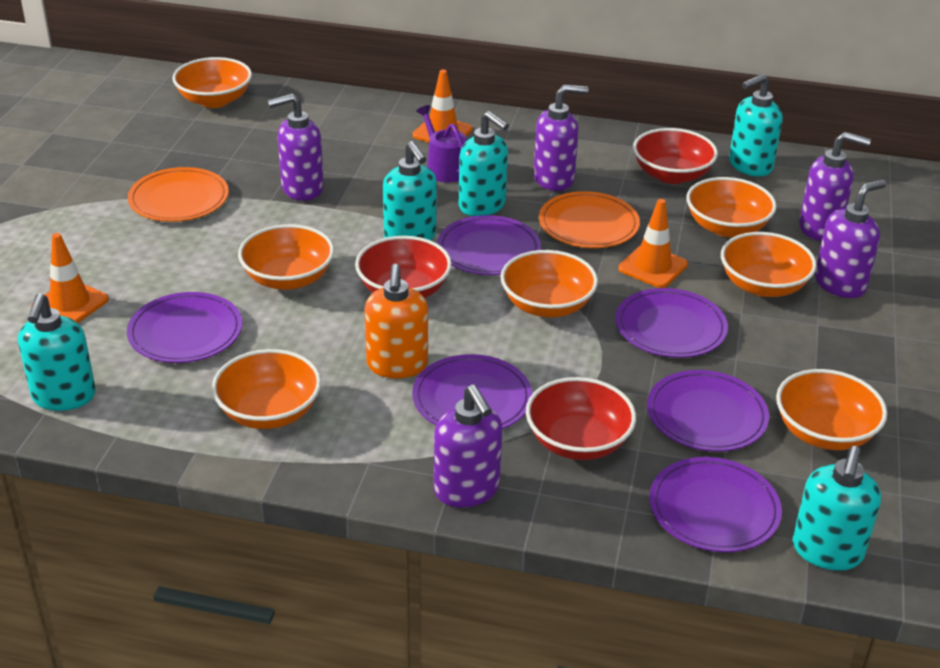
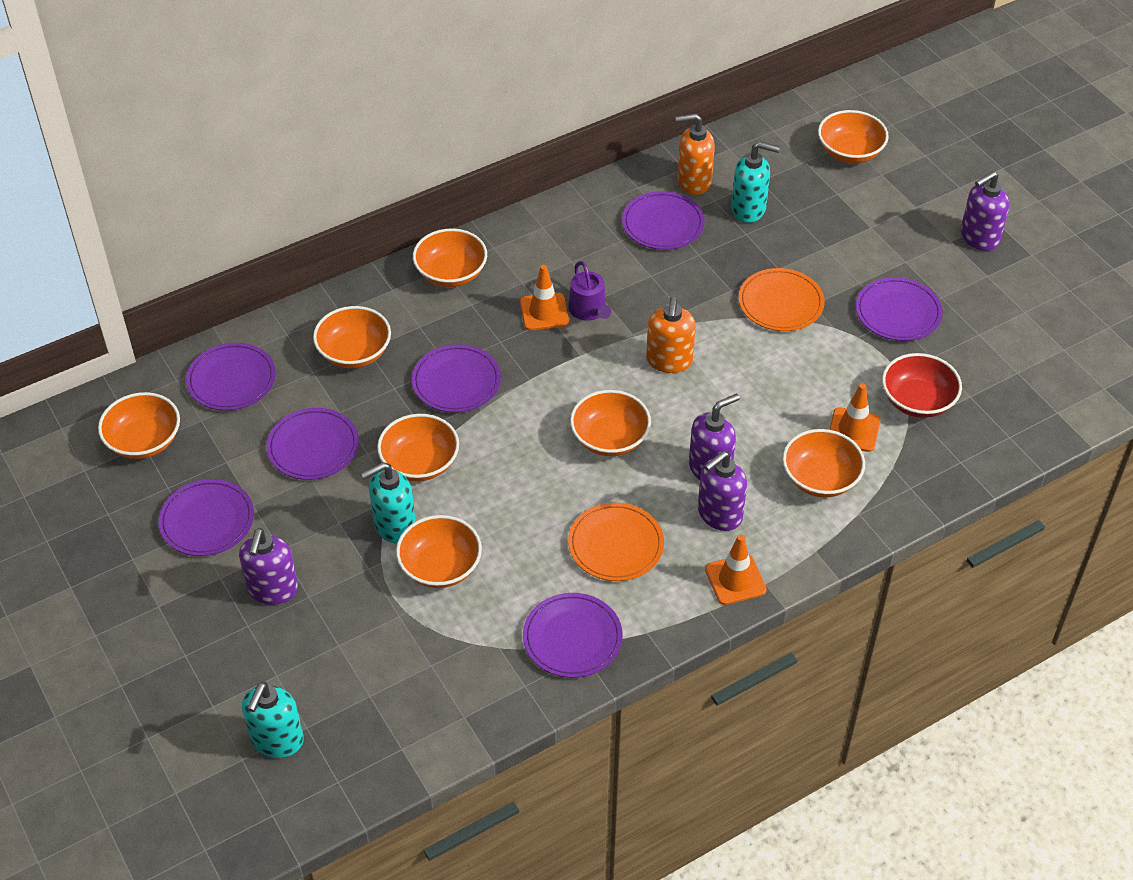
orange bowl: 7 -> 8
orange soap dispenser: 1 -> 2
purple plate: 6 -> 7
purple soap dispenser: 5 -> 4
red bowl: 3 -> 1
turquoise soap dispenser: 5 -> 3

